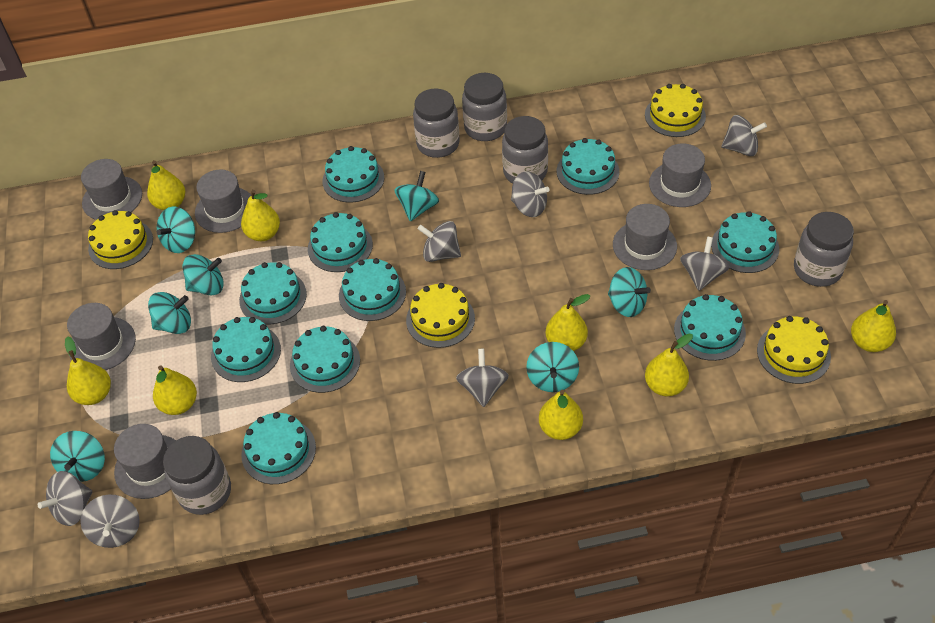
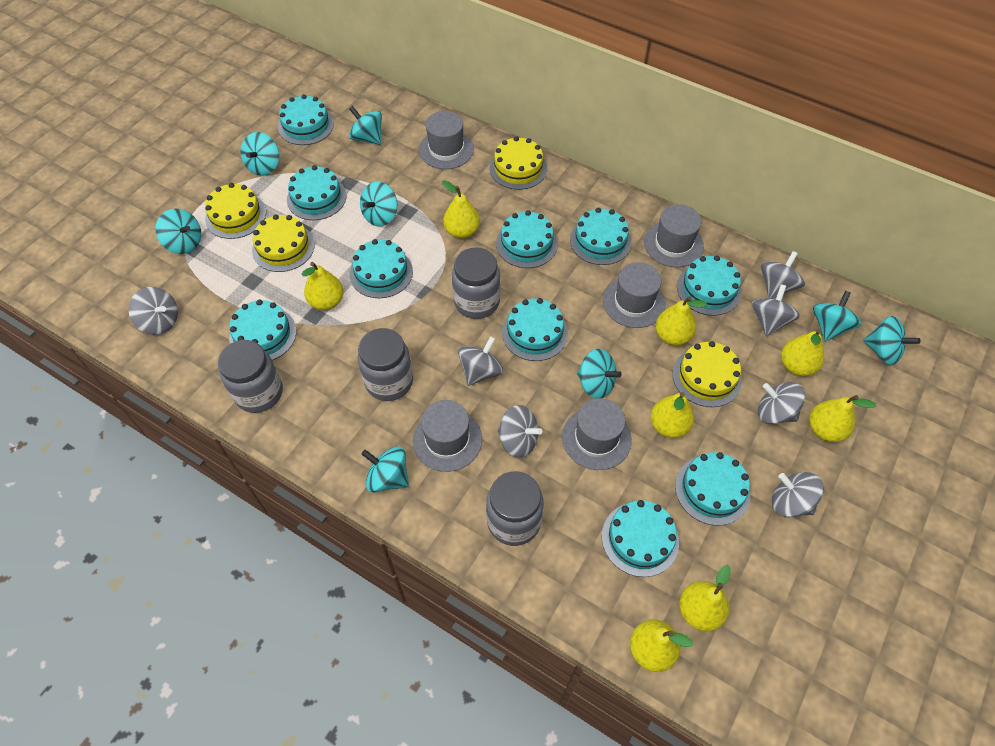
grey hat: 6 -> 5
grey jar: 5 -> 4
turquoise spinning top: 7 -> 8

